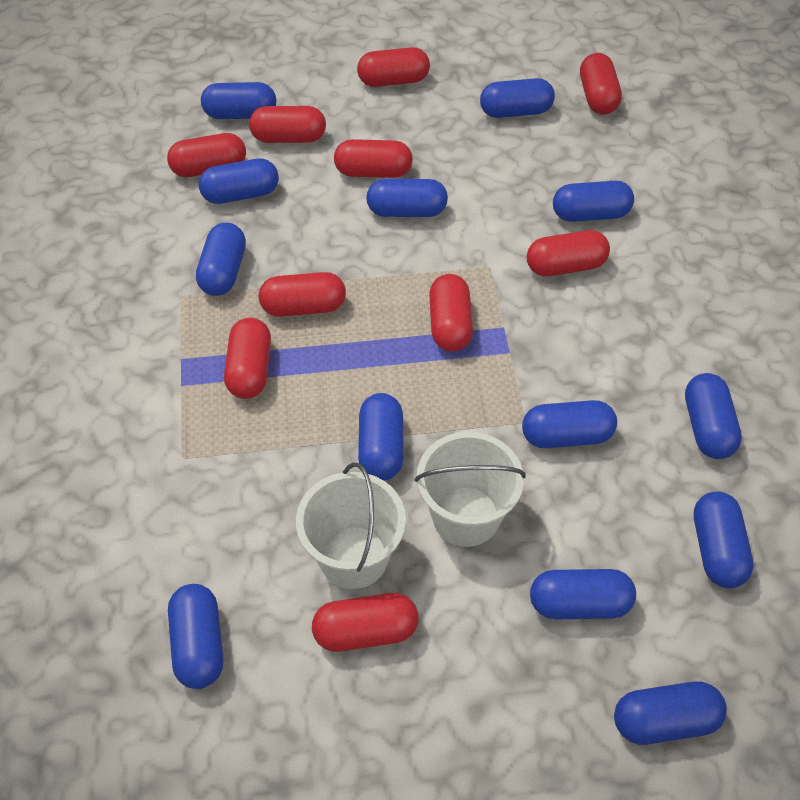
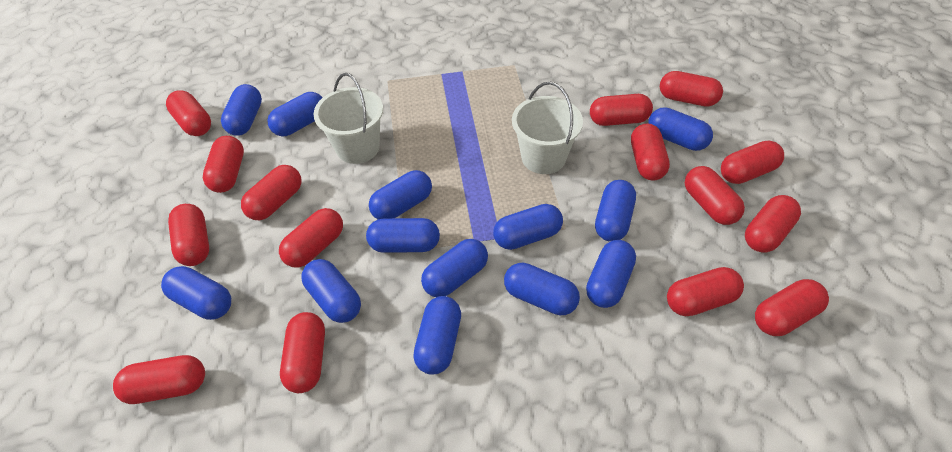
red capsule: 10 -> 15

